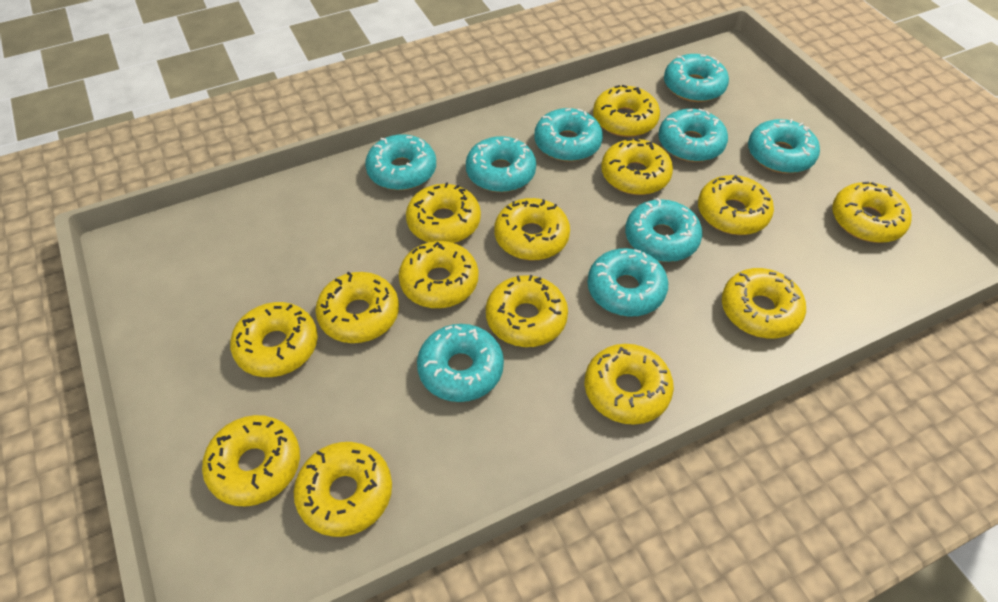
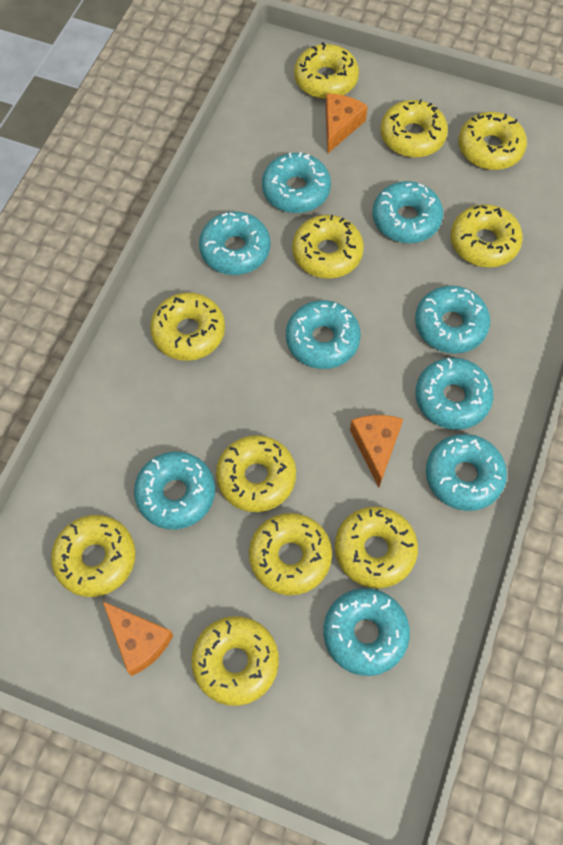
orange cheese: 0 -> 3
yellow donut: 14 -> 11

